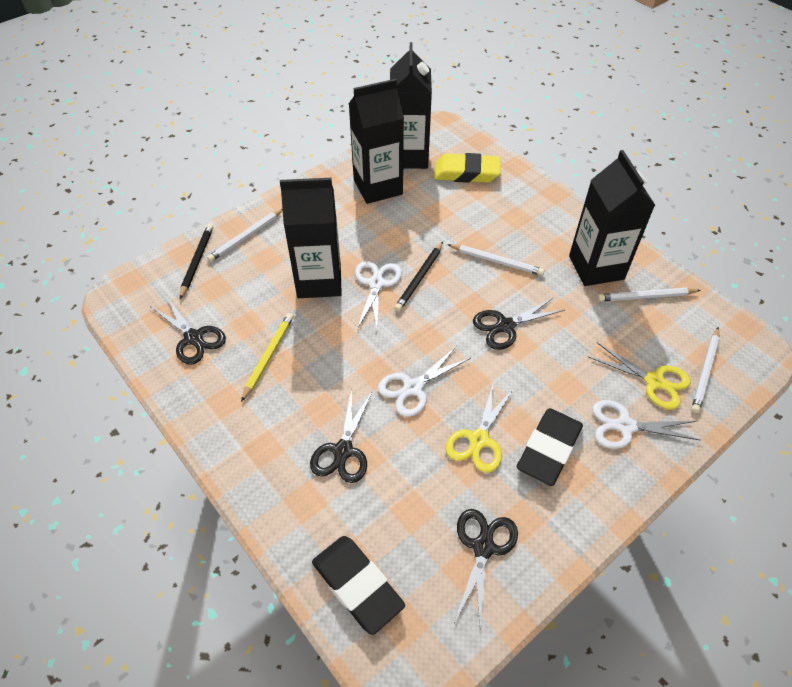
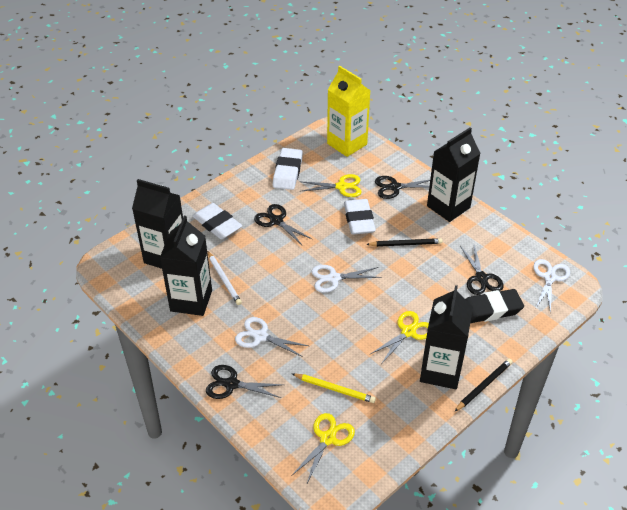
black eraser: 2 -> 1
white eraser: 0 -> 3
white pencil: 4 -> 1
yellow carton: 0 -> 1
yellow eraser: 1 -> 0
yellow scissors: 2 -> 3

